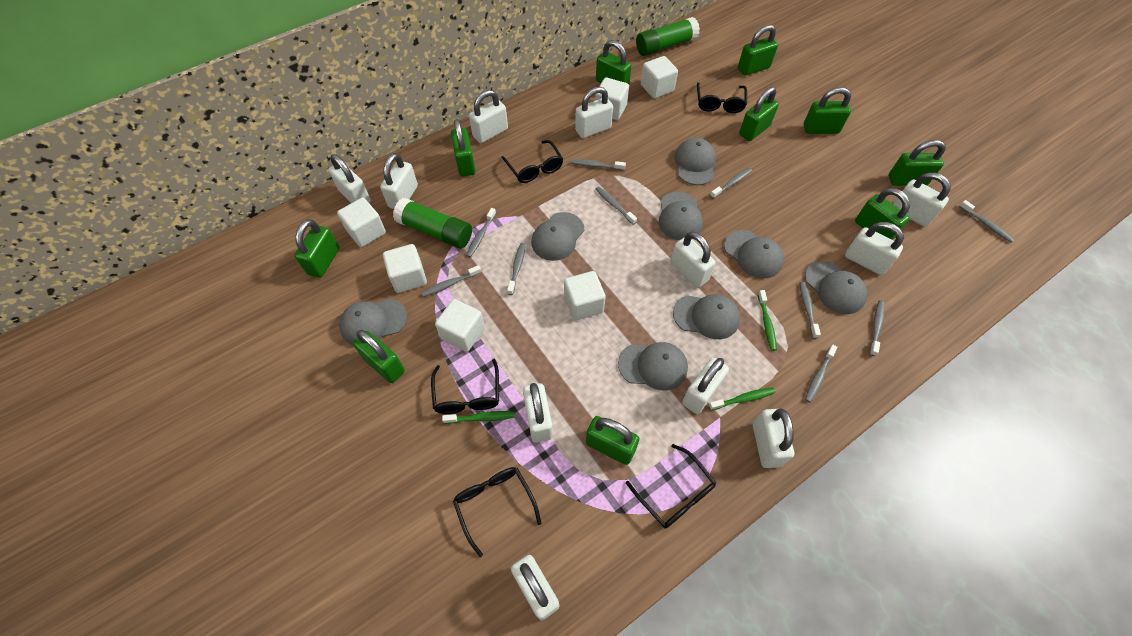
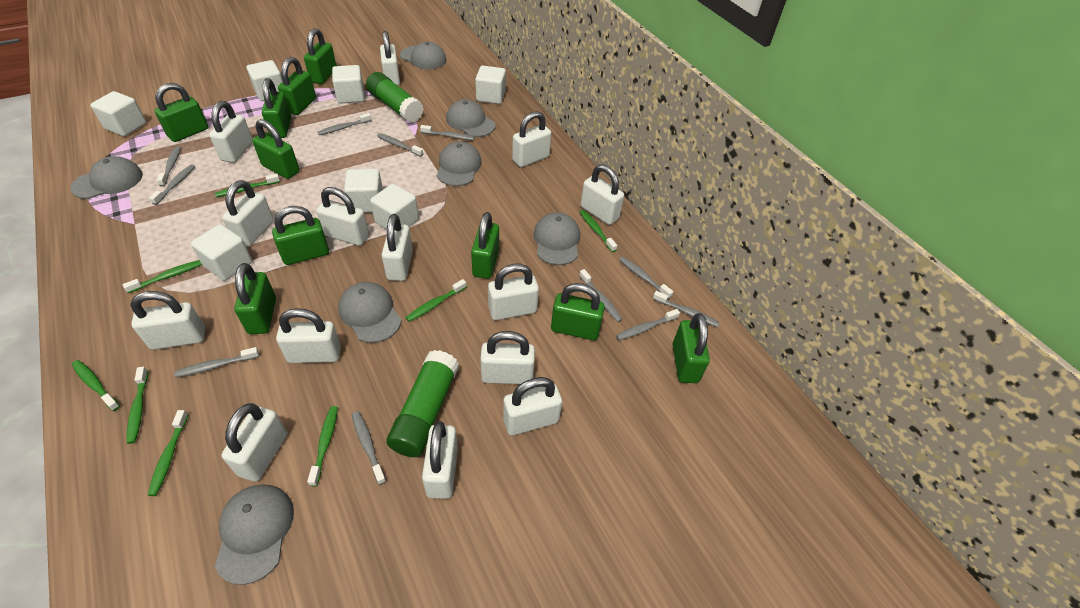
black glasses: 5 -> 0
green toothbrush: 3 -> 8
grey cap: 8 -> 7
grey toothbrush: 10 -> 11
white cube: 6 -> 7
white padlock: 11 -> 14

